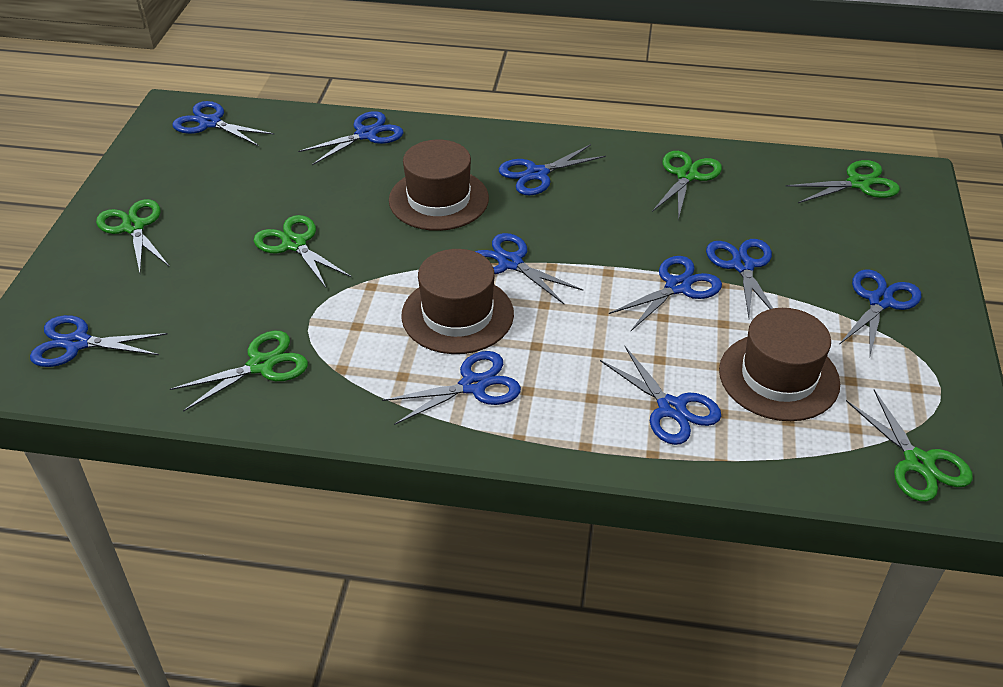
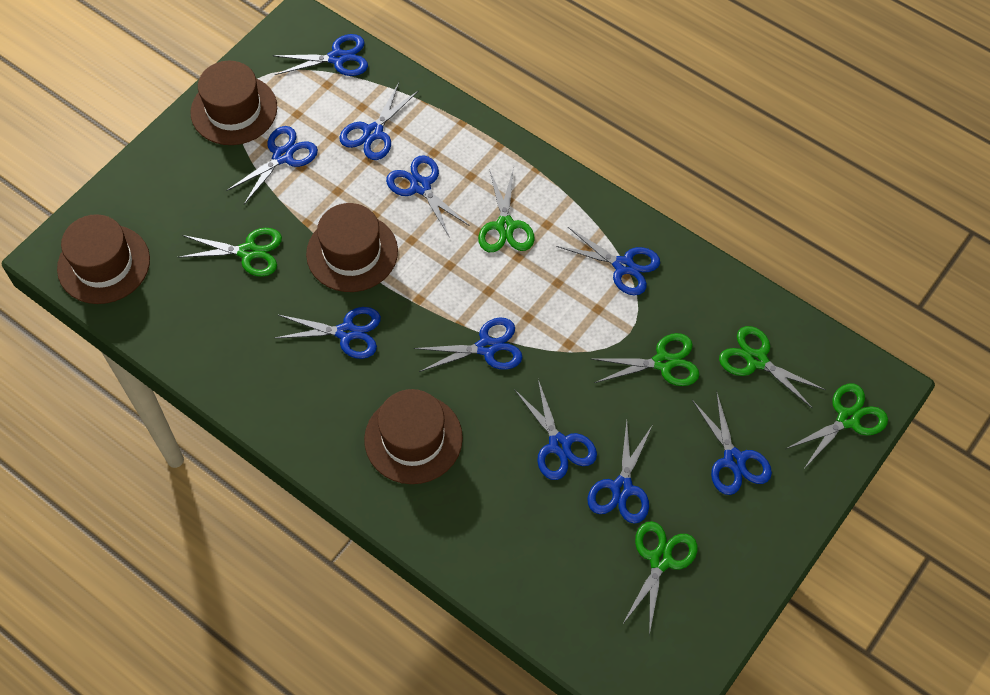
brown hat: 3 -> 4

